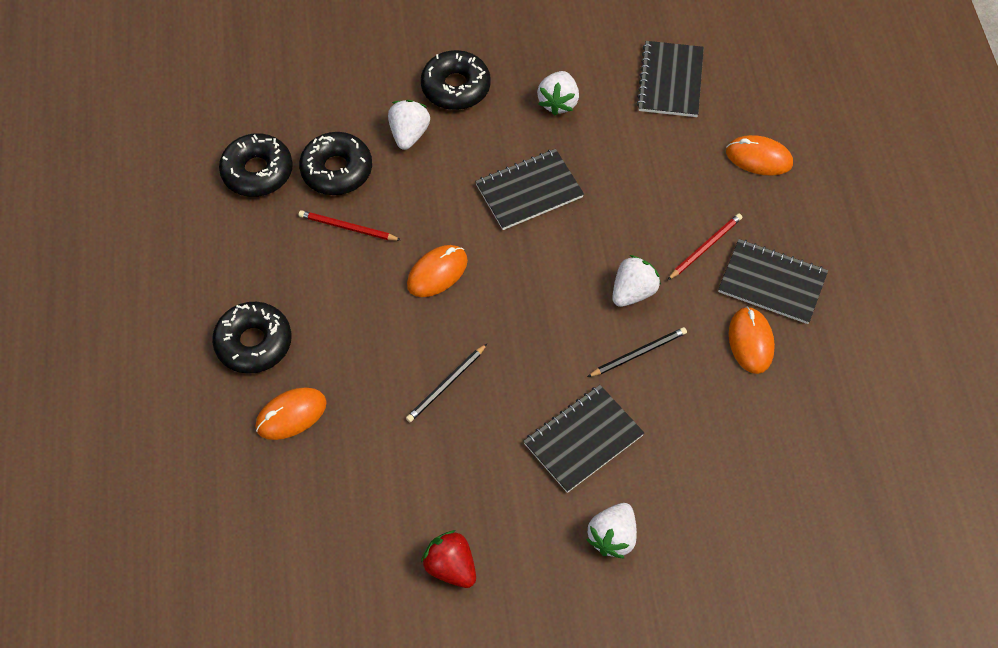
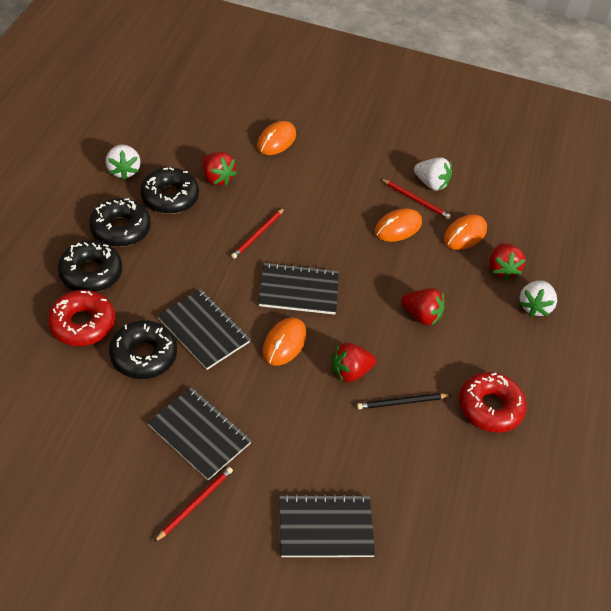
black pencil: 2 -> 1
red donut: 0 -> 2
red pencil: 2 -> 3
red strawberry: 1 -> 4
white strawberry: 4 -> 3

